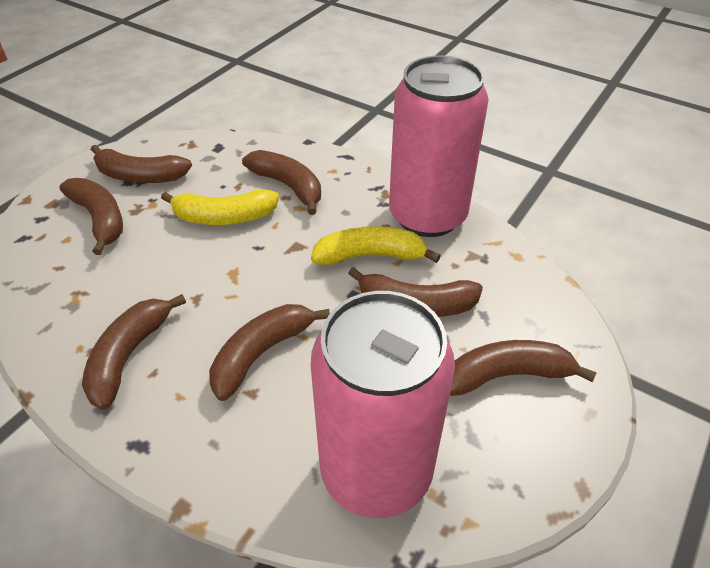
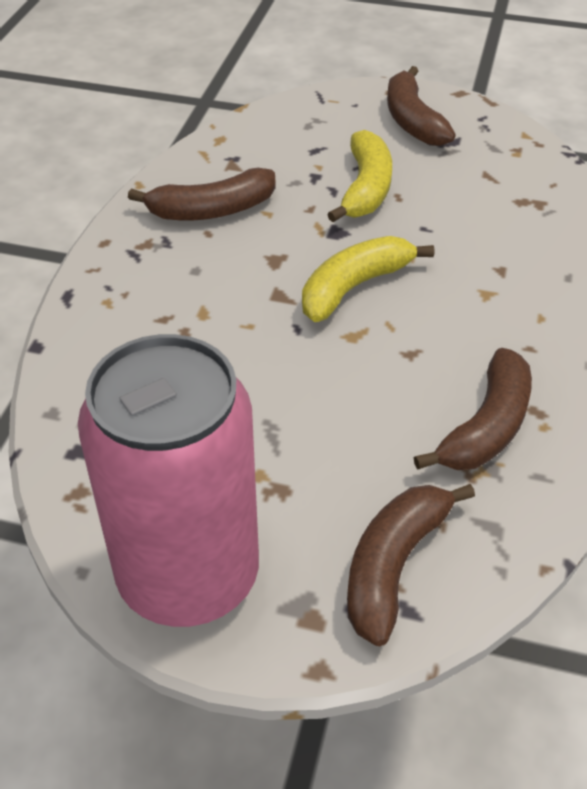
brown banana: 7 -> 4
pink can: 2 -> 1

